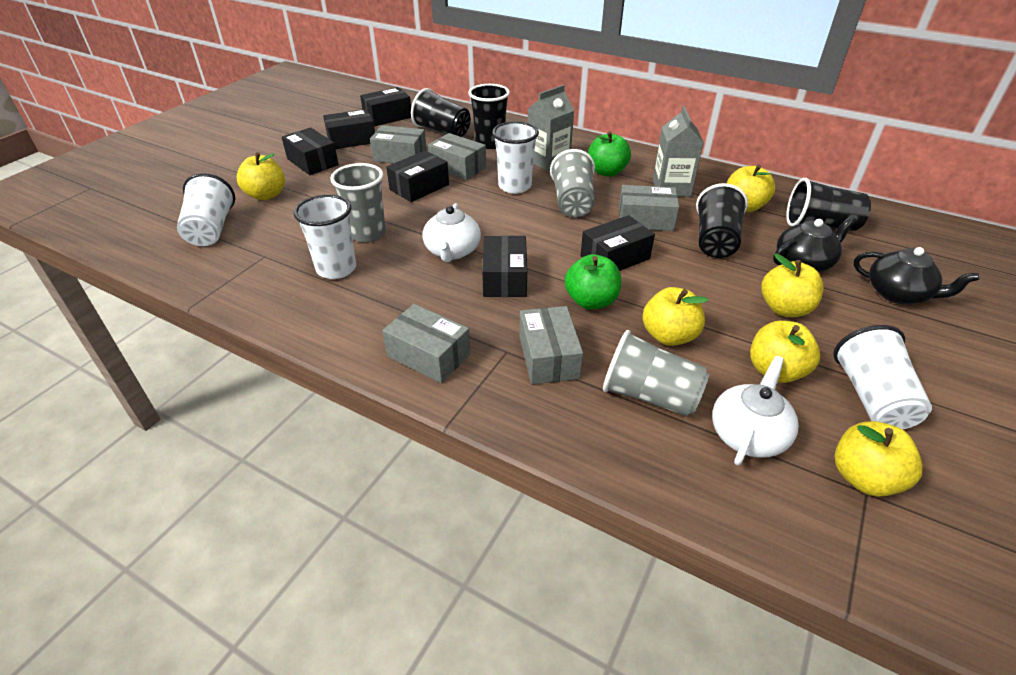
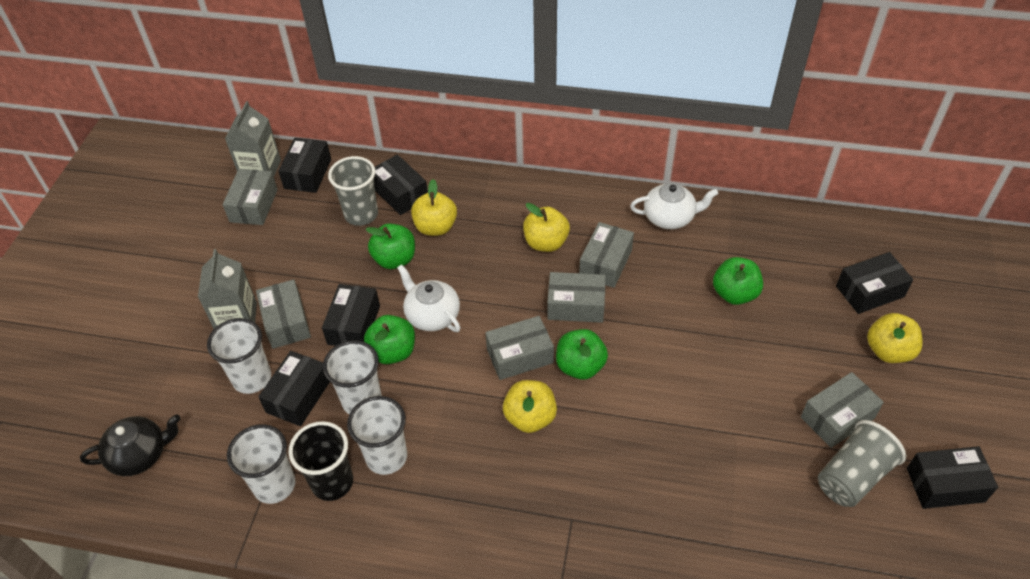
black cup: 4 -> 1
black teapot: 2 -> 1
green apple: 2 -> 4
grey box: 5 -> 6
grey cup: 3 -> 2
yellow apple: 6 -> 4

